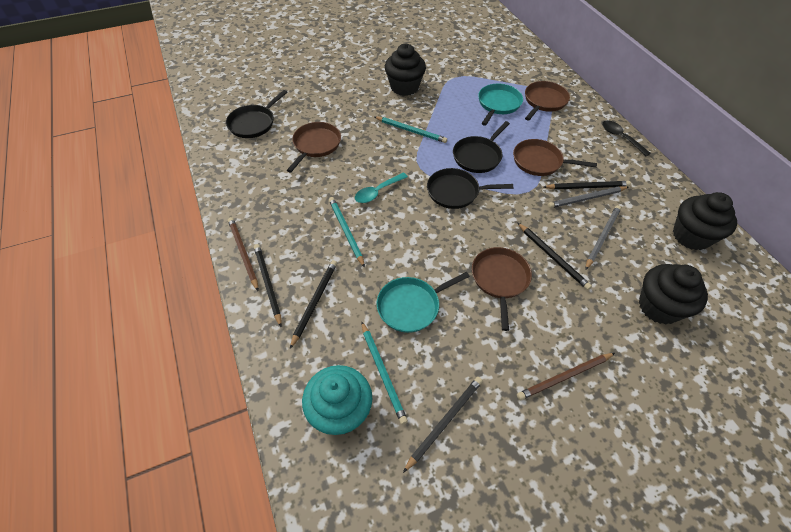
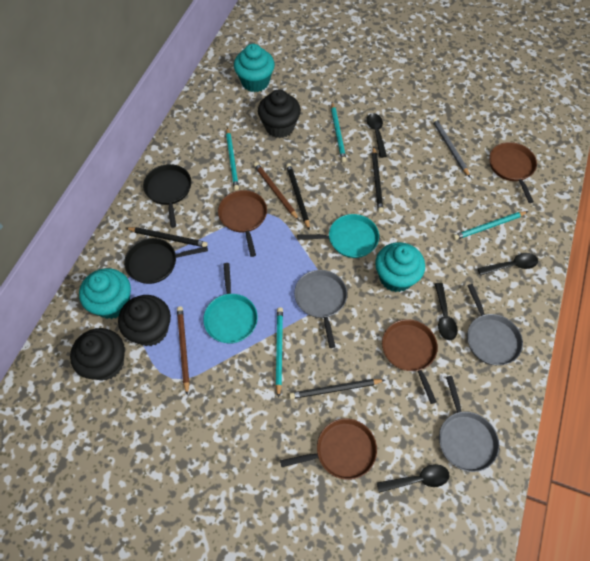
black pan: 3 -> 2
black pencil: 5 -> 4
black spoon: 1 -> 4
grey pan: 0 -> 3
grey pencil: 2 -> 1
turquoise cupcake: 1 -> 3
turquoise pencil: 3 -> 4
turquoise spoon: 1 -> 0

